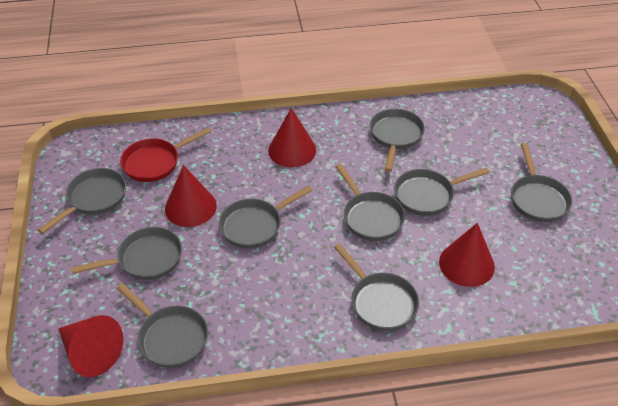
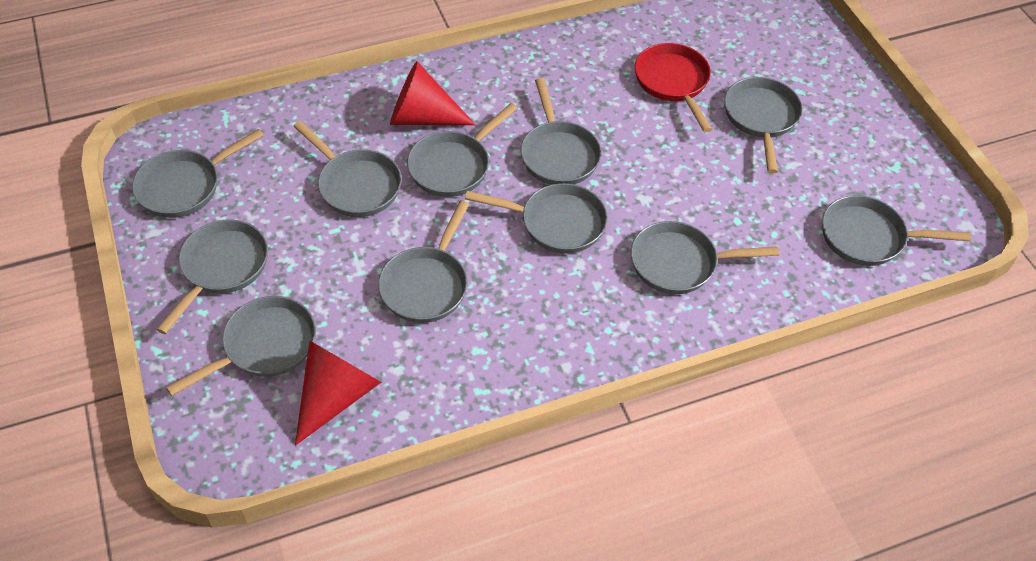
grey pan: 9 -> 11
red cone: 4 -> 2

